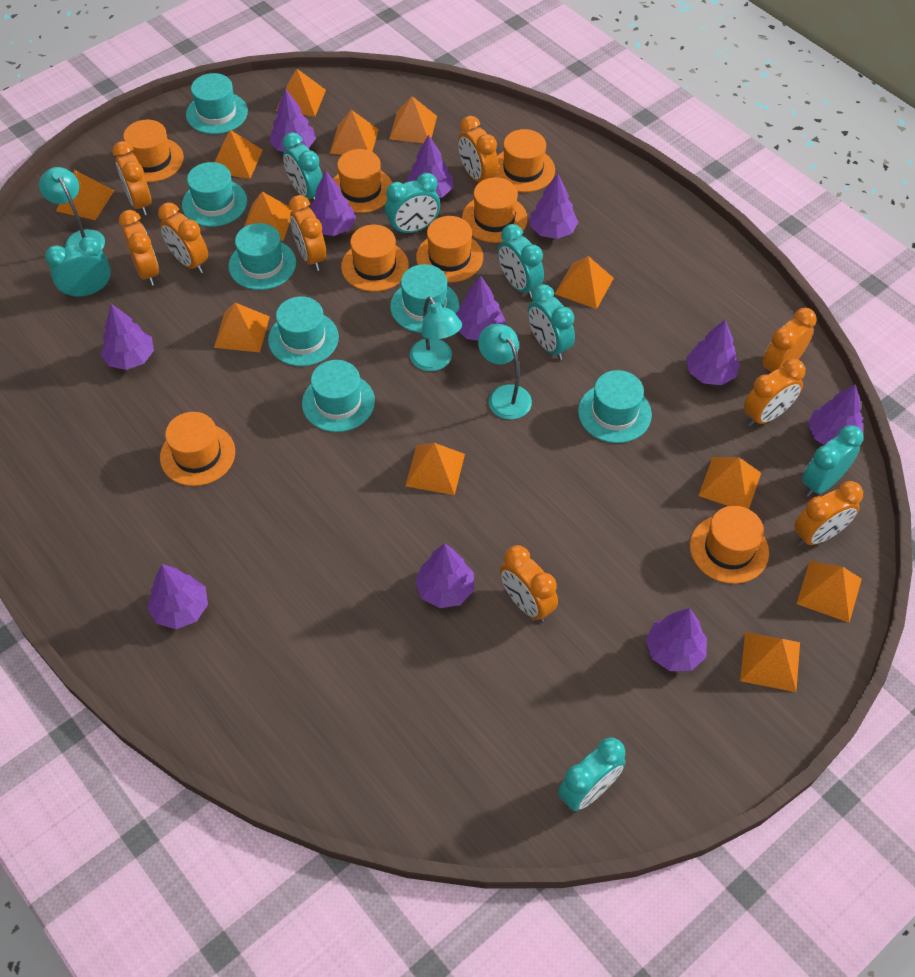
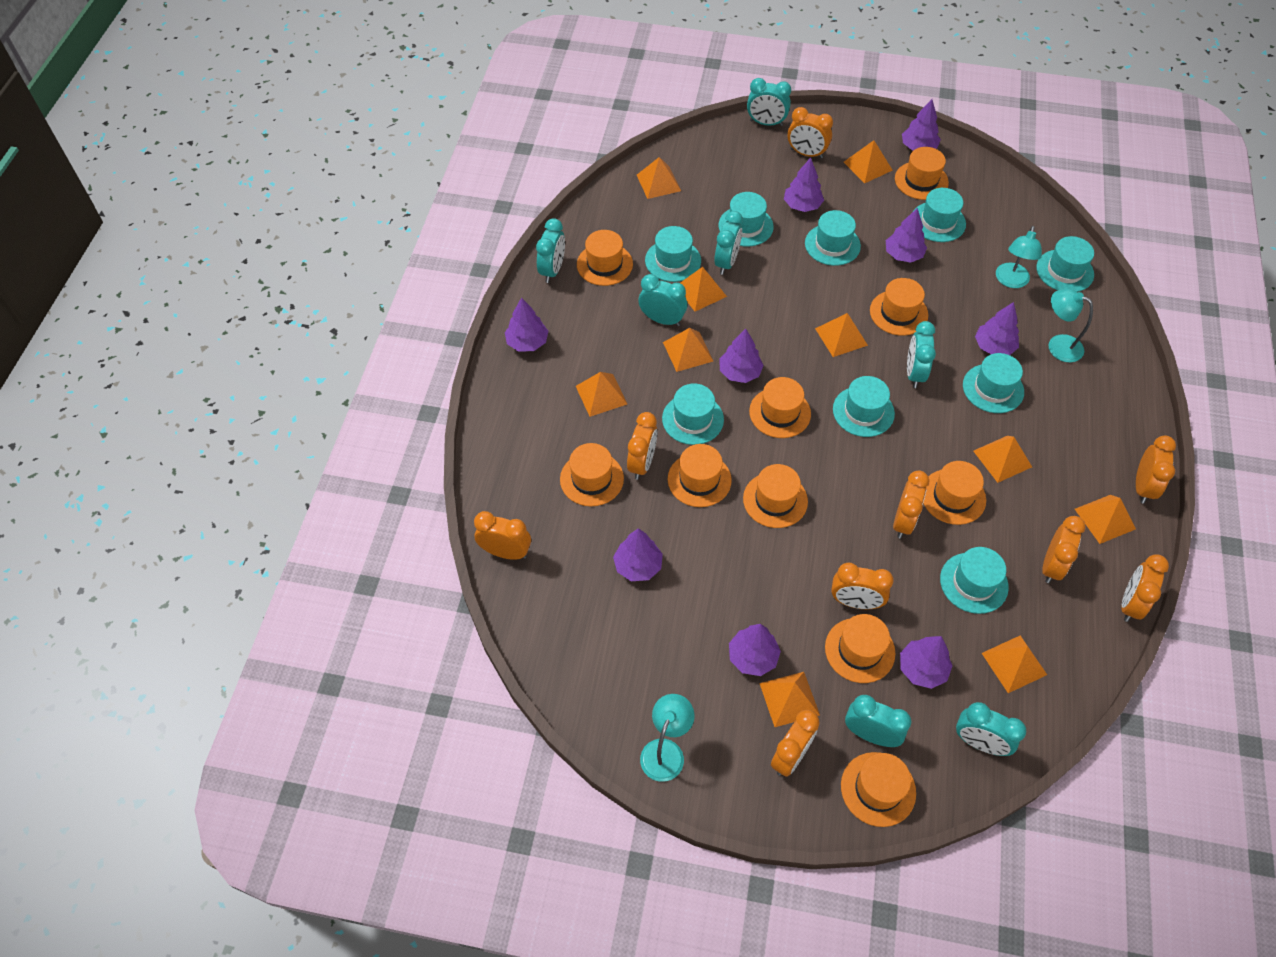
orange hat: 8 -> 10
orange pyramid: 12 -> 10
purple tree: 11 -> 9
turquoise hat: 7 -> 9

